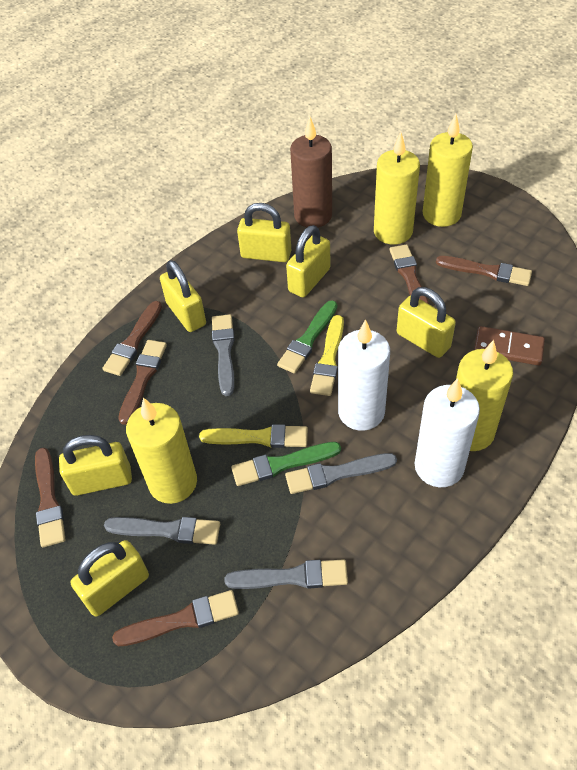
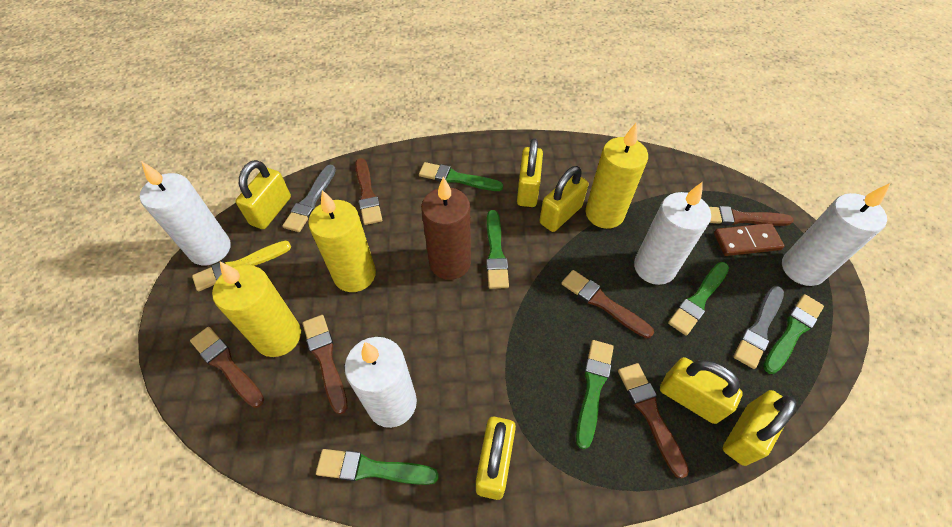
green brush: 2 -> 6
grey brush: 4 -> 2
white candle: 2 -> 4
yellow brush: 2 -> 1
yellow candle: 4 -> 3

